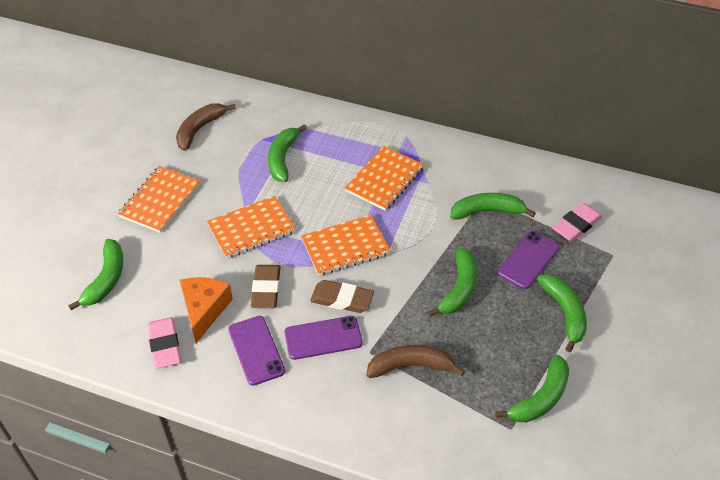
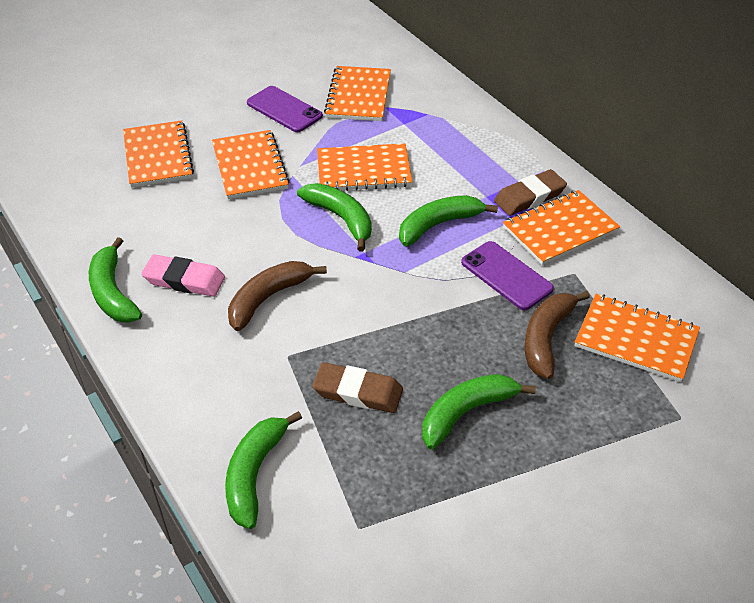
green banana: 6 -> 5
orange cheese: 1 -> 0
orange notebook: 4 -> 6
pink eraser: 2 -> 1
purple phone: 3 -> 2

